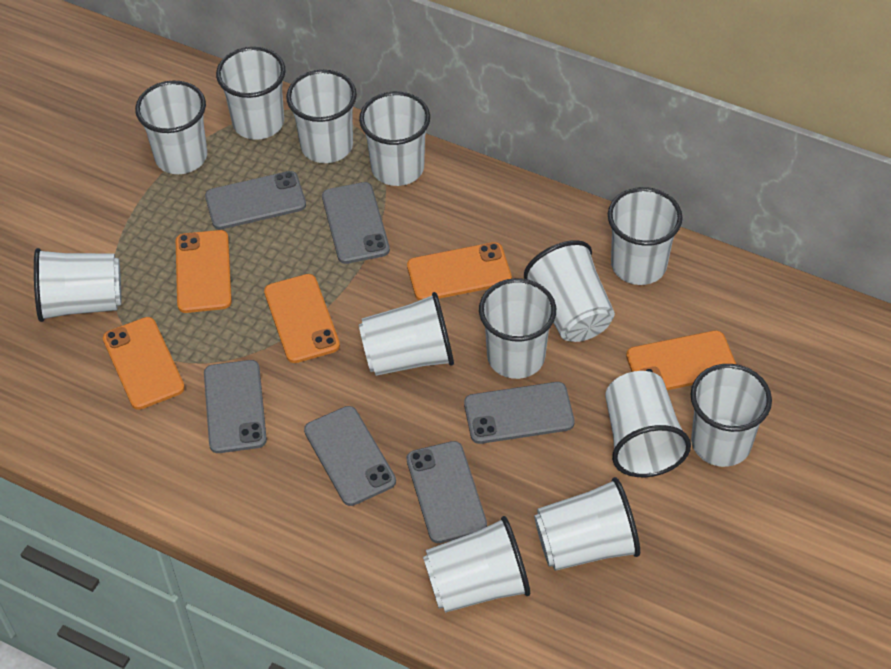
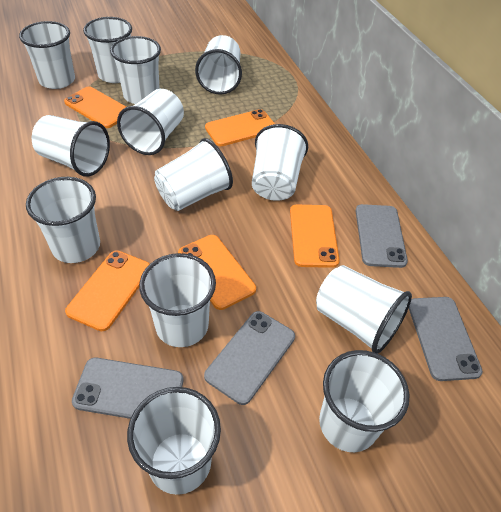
grey phone: 6 -> 4

